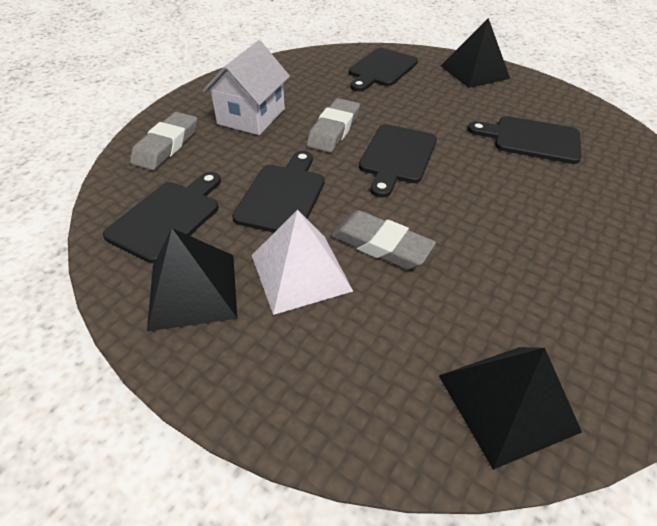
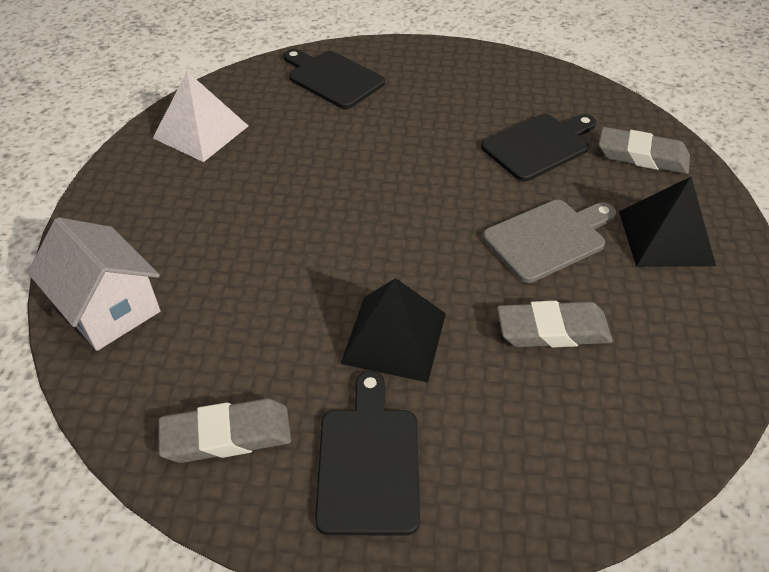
black cutting board: 5 -> 3
black pyramid: 3 -> 2
grey cutting board: 0 -> 1

